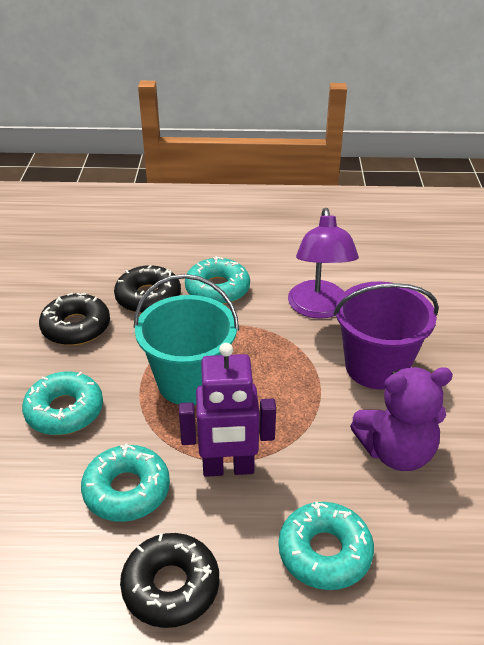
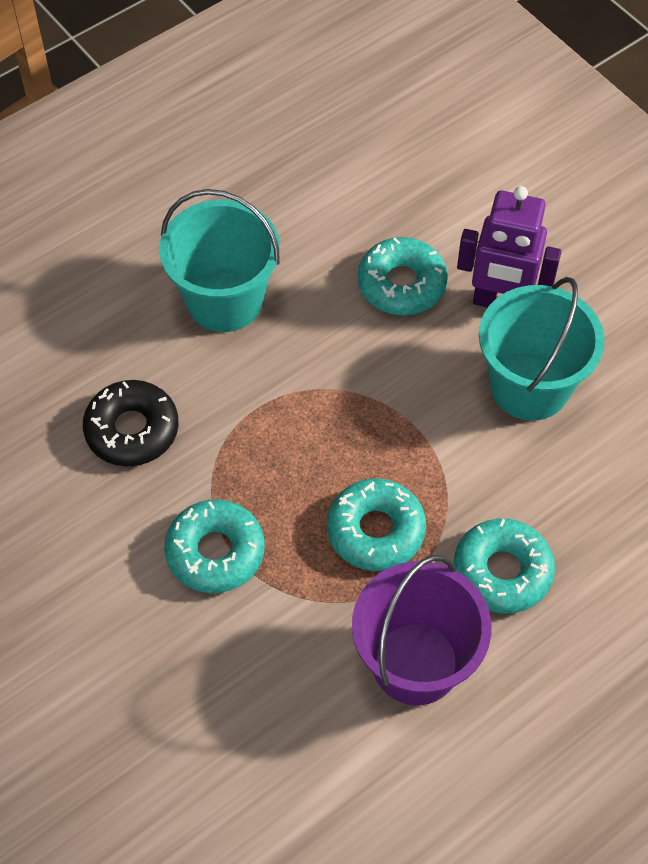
black donut: 3 -> 1
purple lamp: 1 -> 0
purple teddy bear: 1 -> 0
turquoise bucket: 1 -> 2

